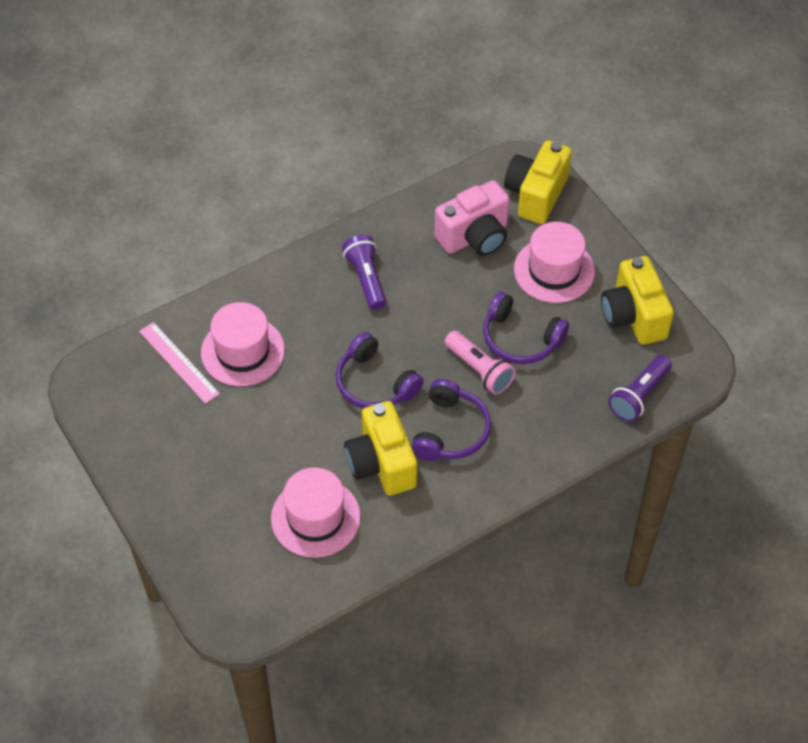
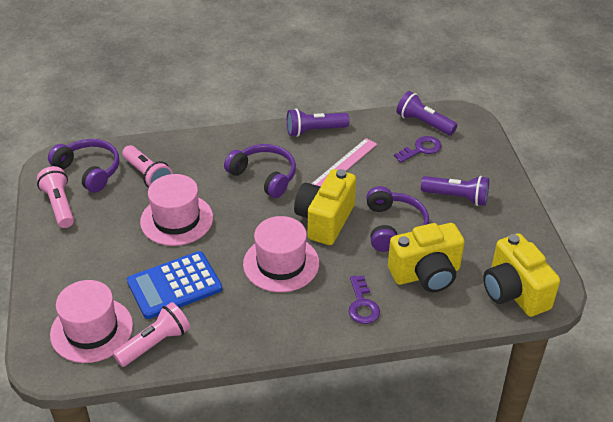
blue calculator: 0 -> 1
pink camera: 1 -> 0
pink flashlight: 1 -> 3
purple flashlight: 2 -> 3
purple key: 0 -> 2

